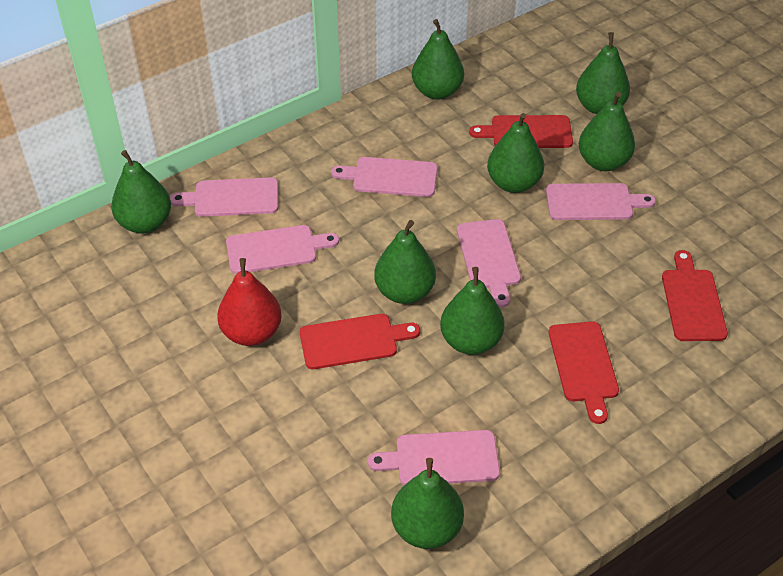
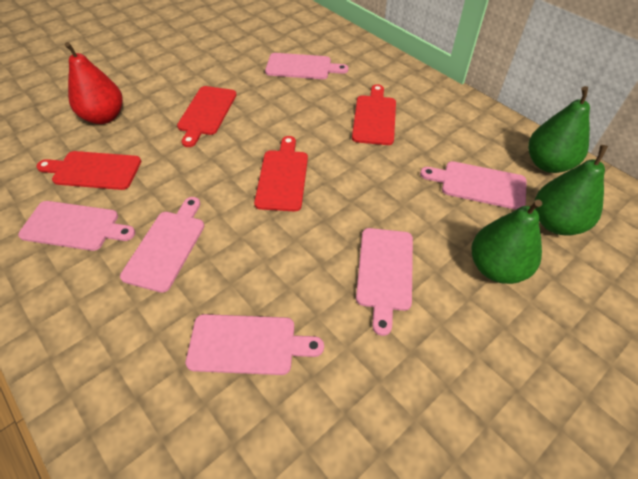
green pear: 8 -> 3

